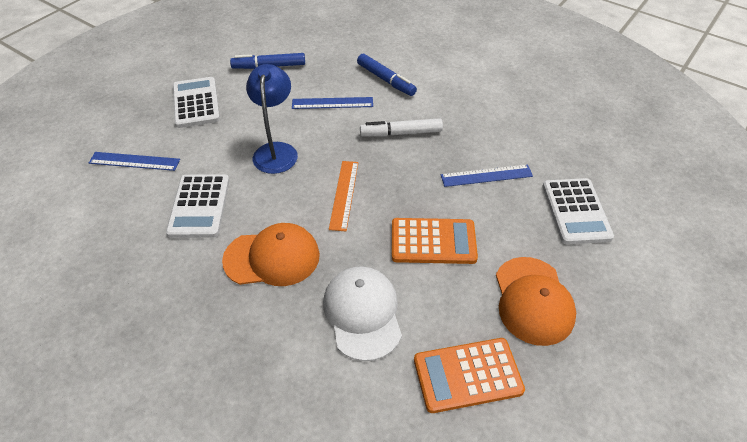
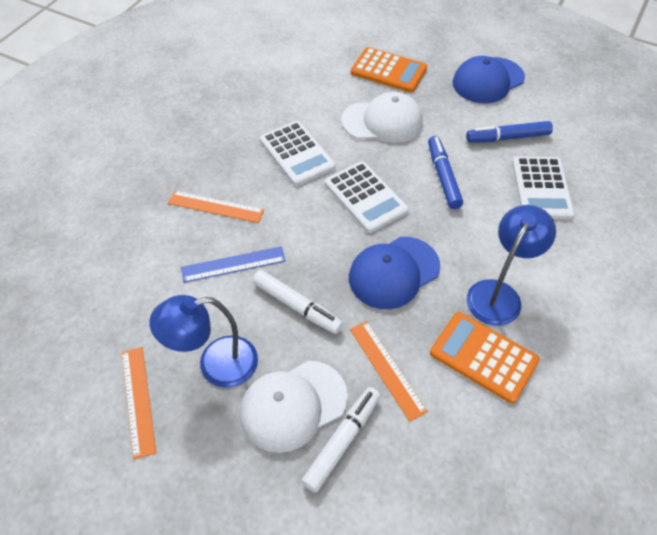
blue cap: 0 -> 2
blue lamp: 1 -> 2
blue ruler: 3 -> 1
orange cap: 2 -> 0
orange ruler: 1 -> 3
white cap: 1 -> 2
white marker: 1 -> 2

